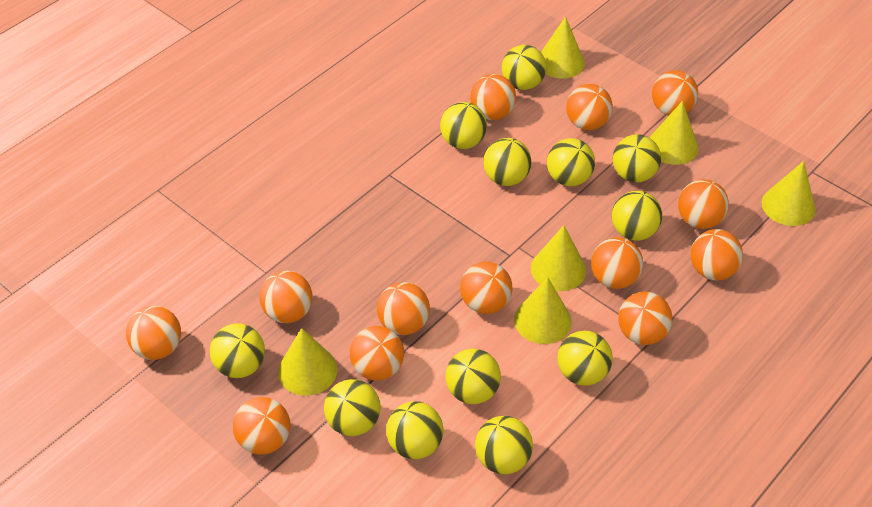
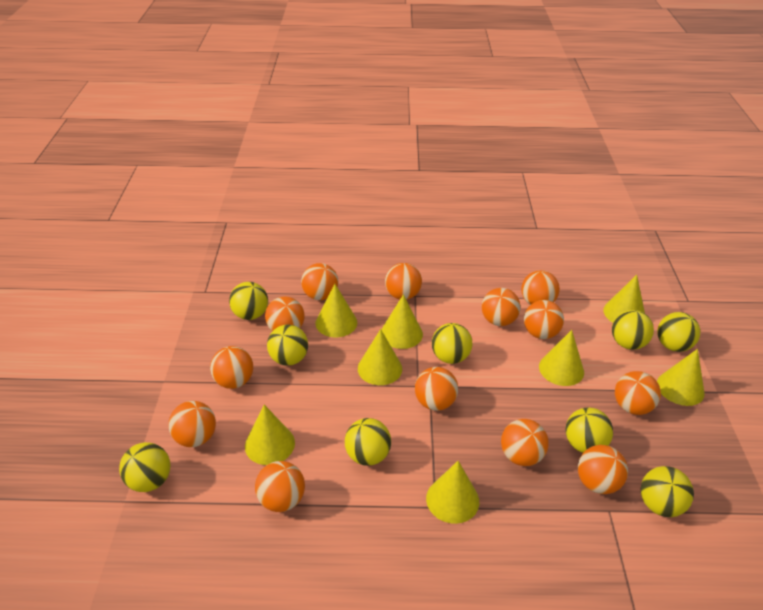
yellow ball: 12 -> 9
yellow cone: 6 -> 8

